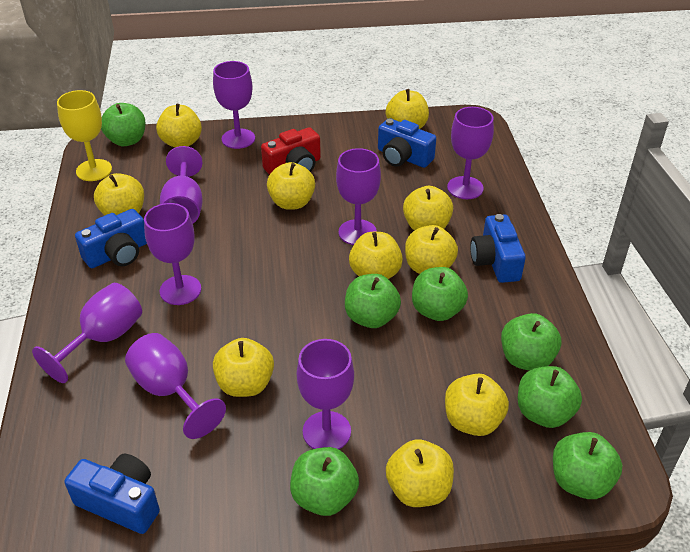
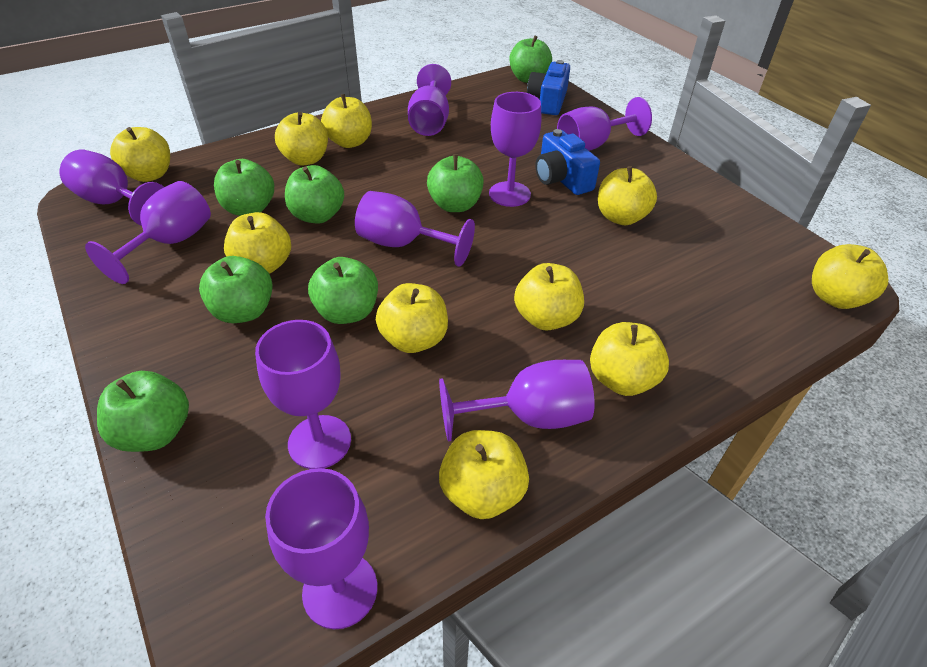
blue camera: 4 -> 2
purple goblet: 8 -> 9
red camera: 1 -> 0
yellow goblet: 1 -> 0

